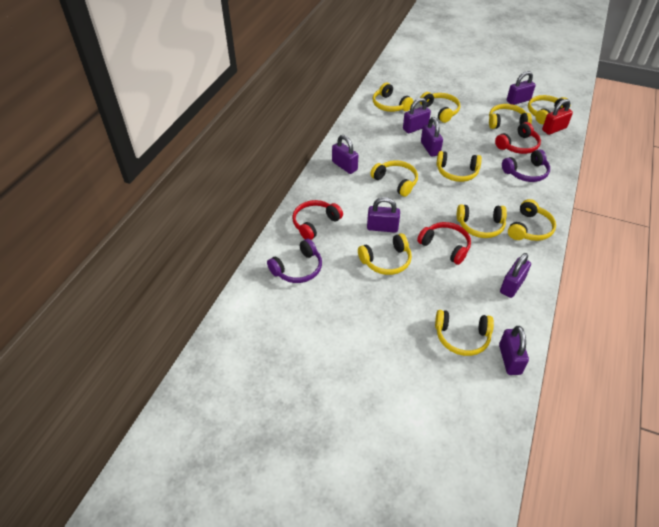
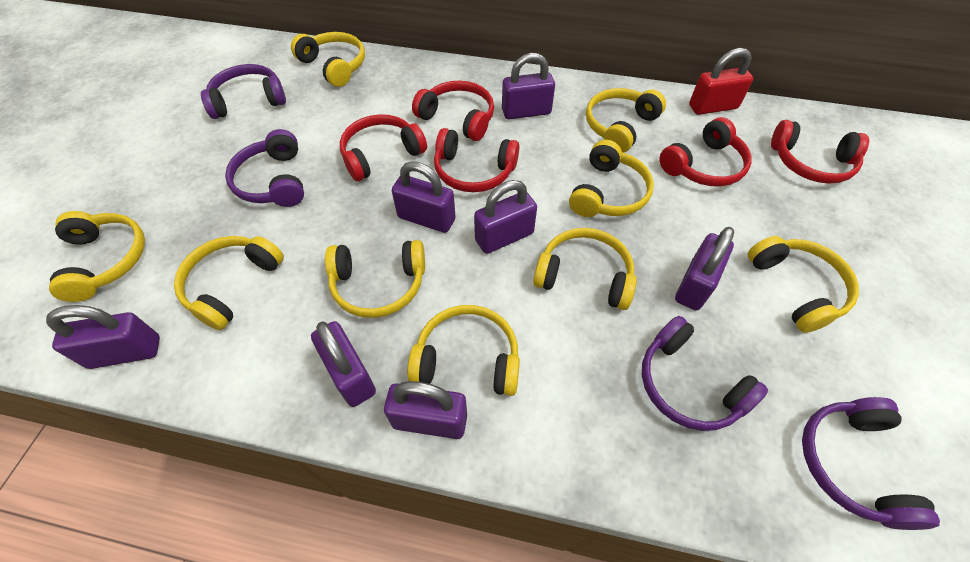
purple headphones: 2 -> 4
red headphones: 3 -> 5
yellow headphones: 10 -> 9

